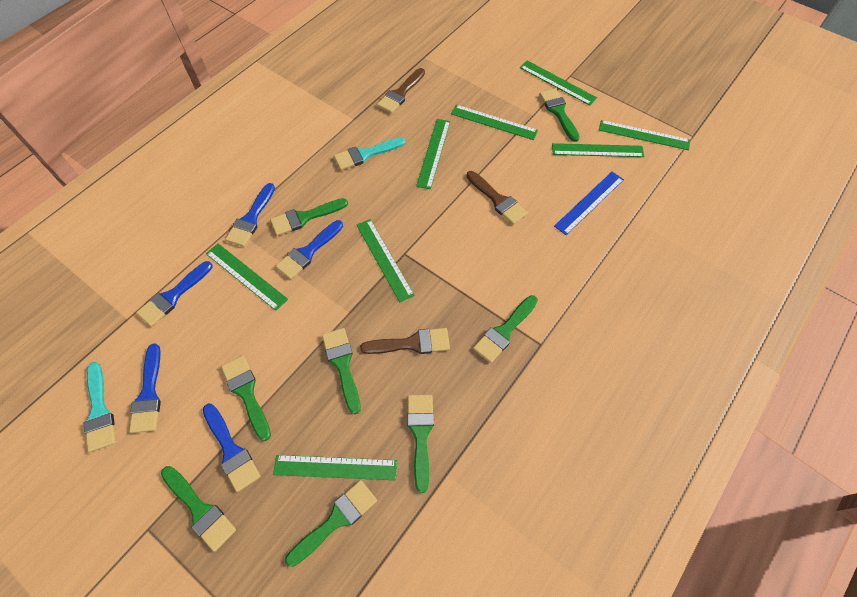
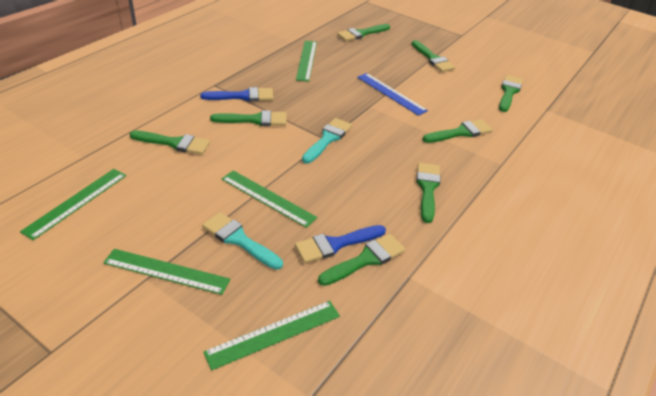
blue brush: 5 -> 2
brown brush: 3 -> 0
green ruler: 8 -> 5

